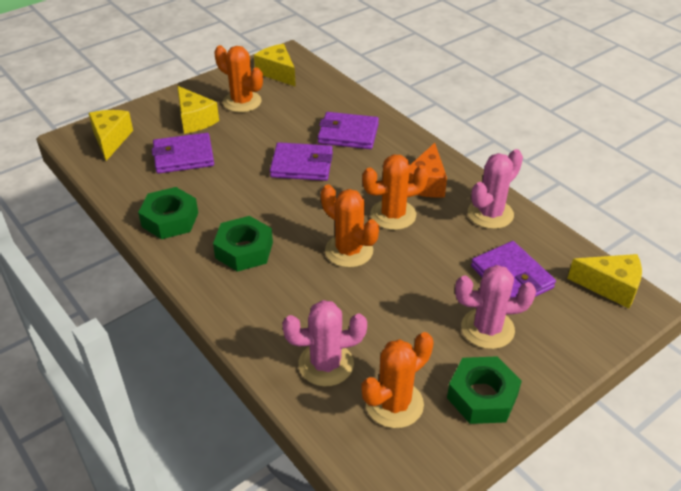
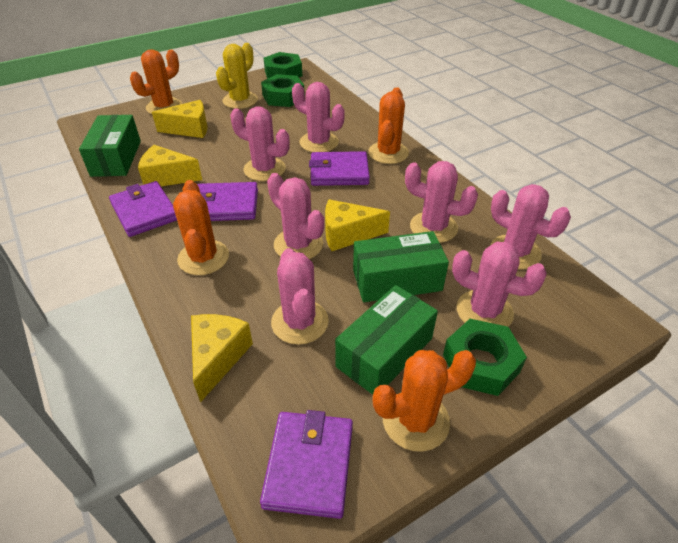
green box: 0 -> 3
orange cheese: 1 -> 0
pink cactus: 3 -> 7
yellow cactus: 0 -> 1

